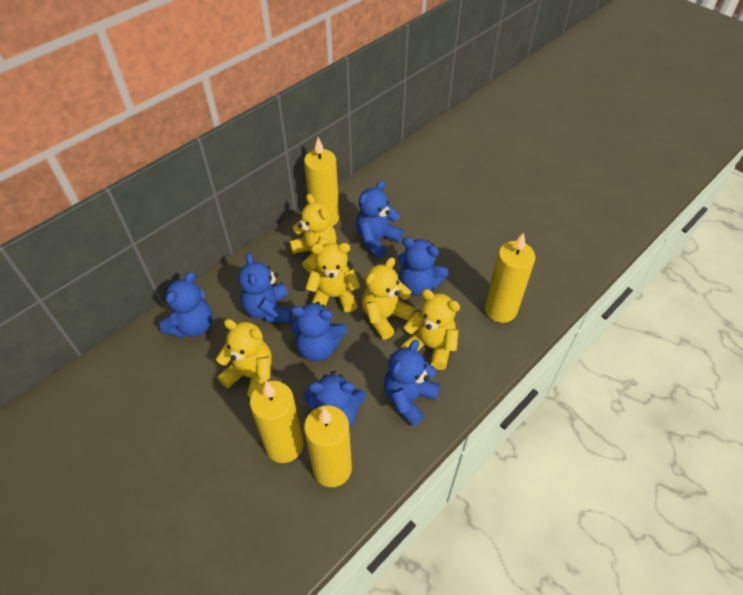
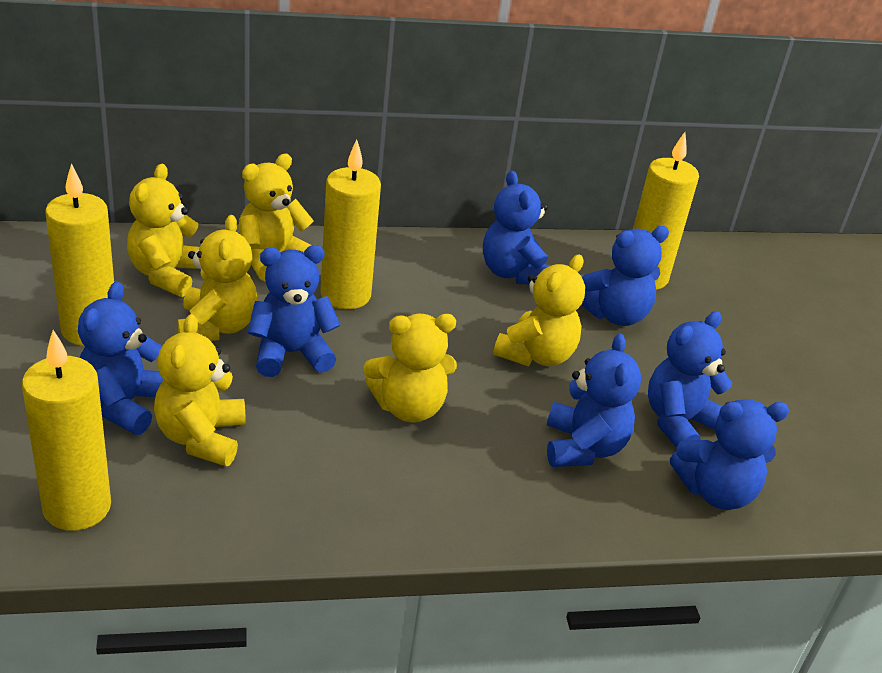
yellow teddy bear: 5 -> 6

